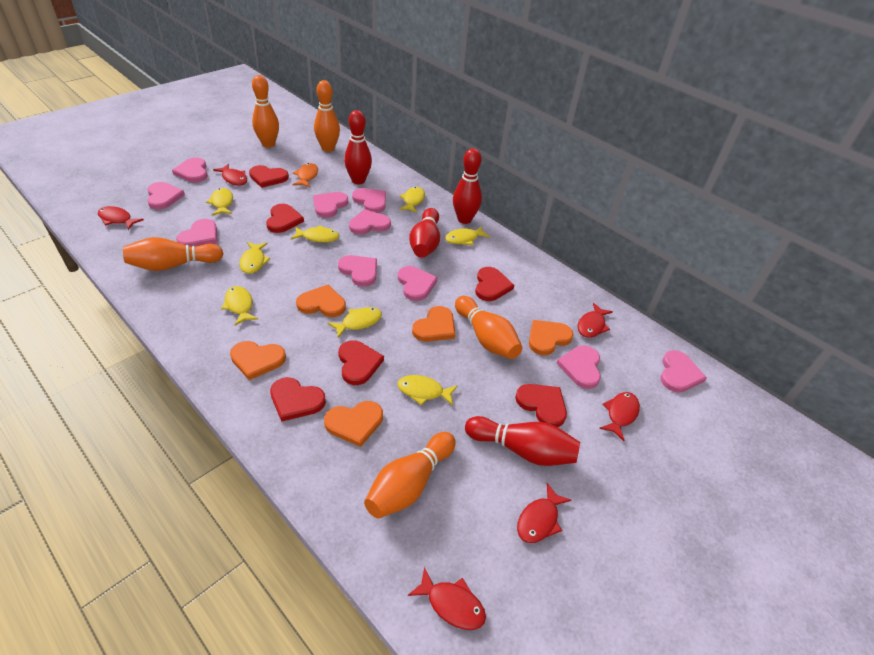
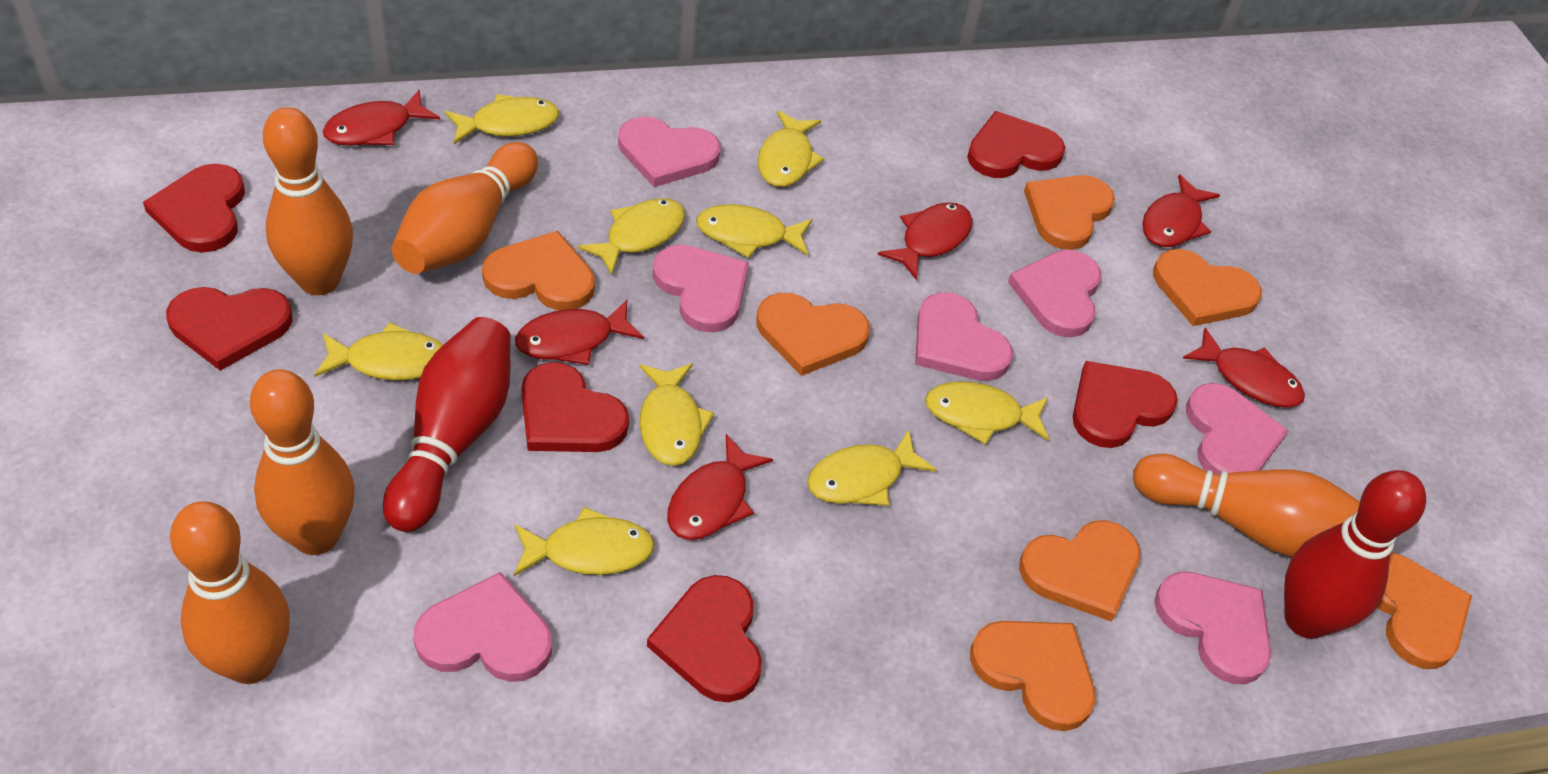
orange fish: 1 -> 0
orange heart: 5 -> 7
pink heart: 10 -> 7
red bowling pin: 4 -> 2
yellow fish: 8 -> 9

